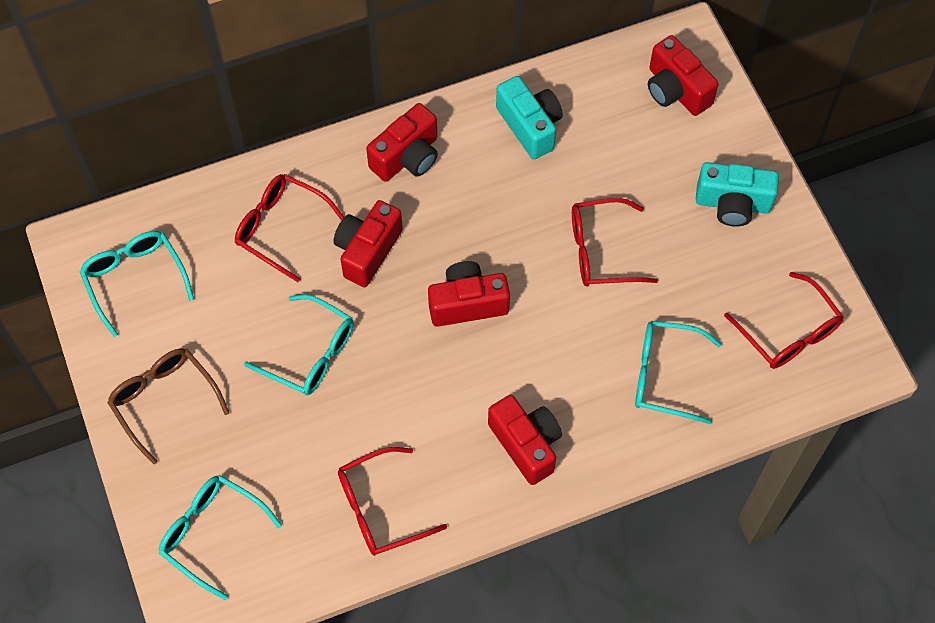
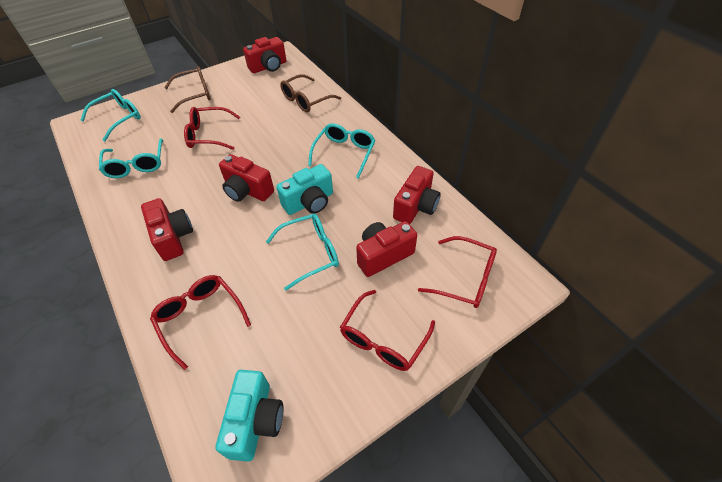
brown glasses: 1 -> 2

